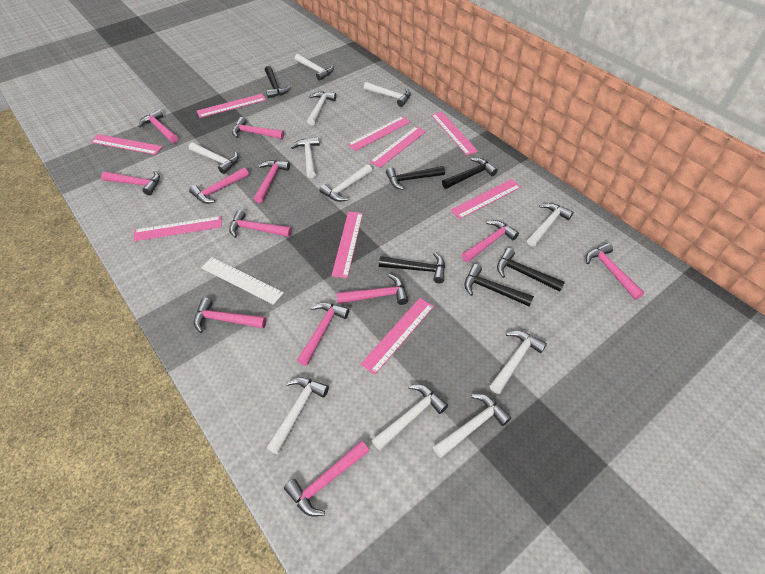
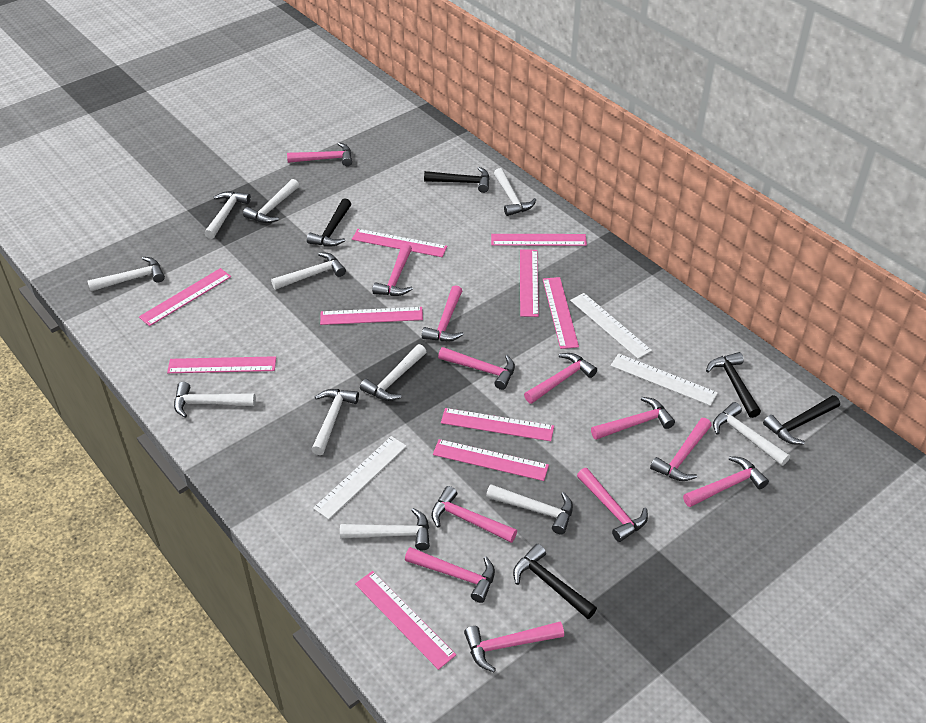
black hammer: 6 -> 5
pink ruler: 9 -> 10
white ruler: 1 -> 3

